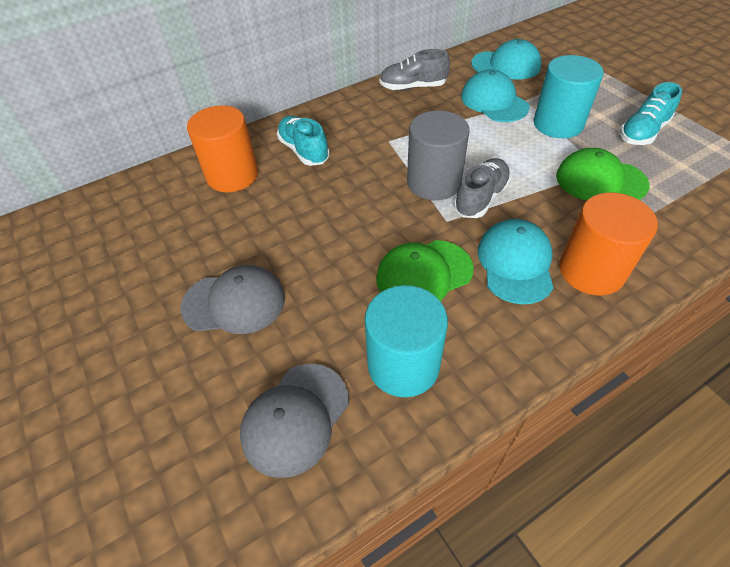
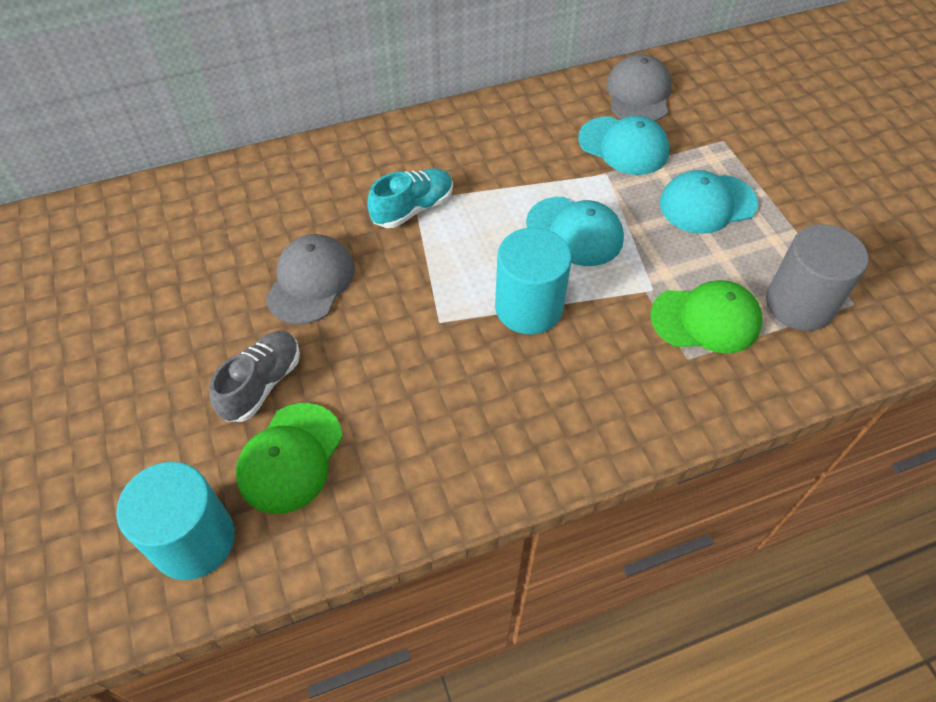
grey shoe: 2 -> 1
orange cylinder: 2 -> 0
turquoise shoe: 2 -> 1

